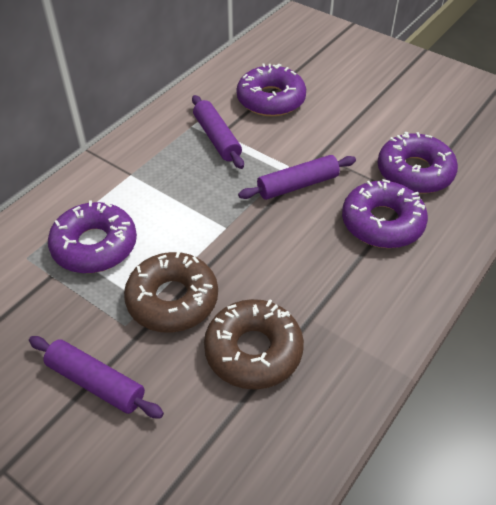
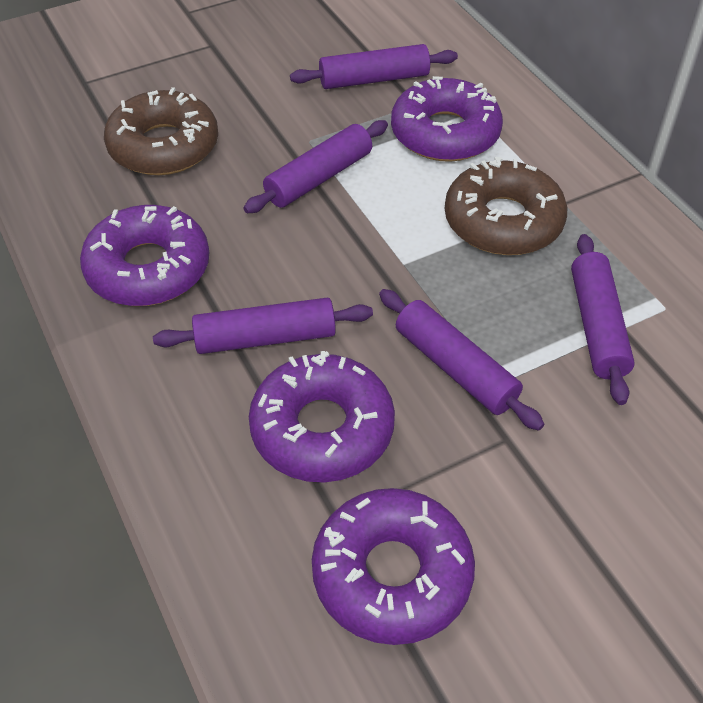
purple rolling pin: 3 -> 5

